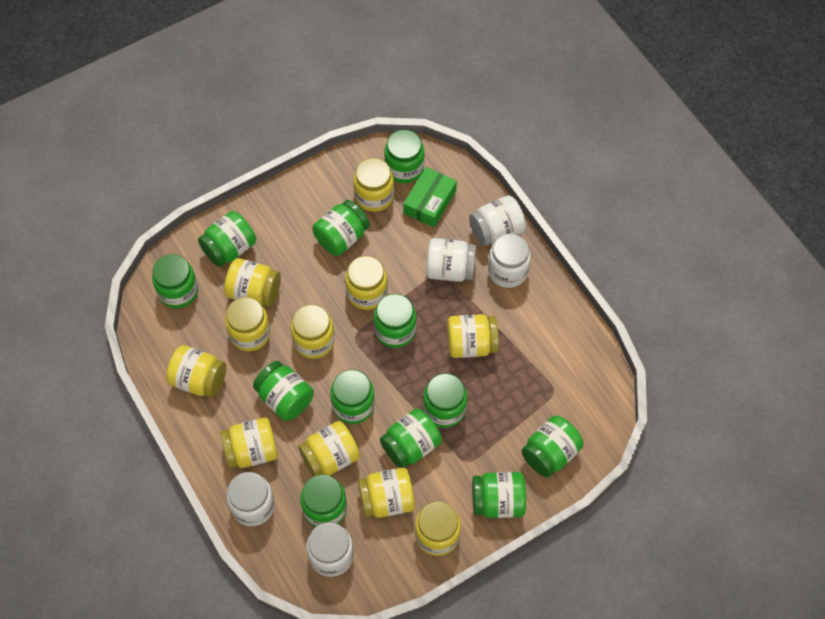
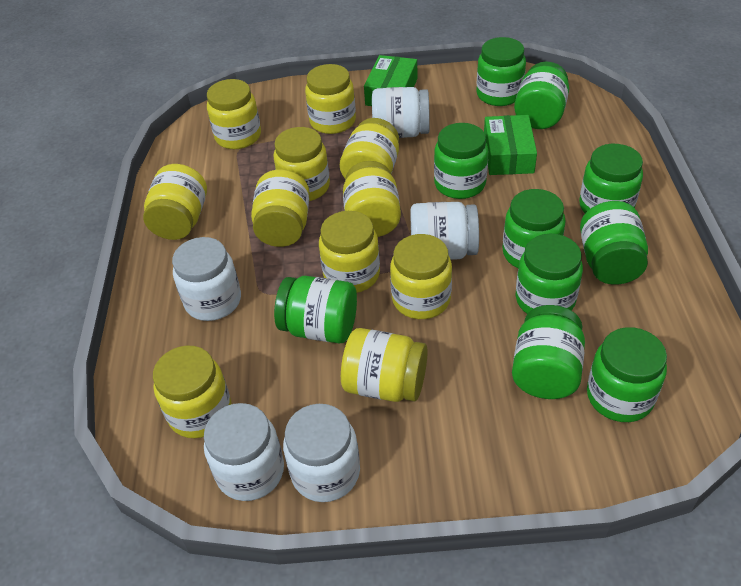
green box: 1 -> 2
green jar: 12 -> 10

